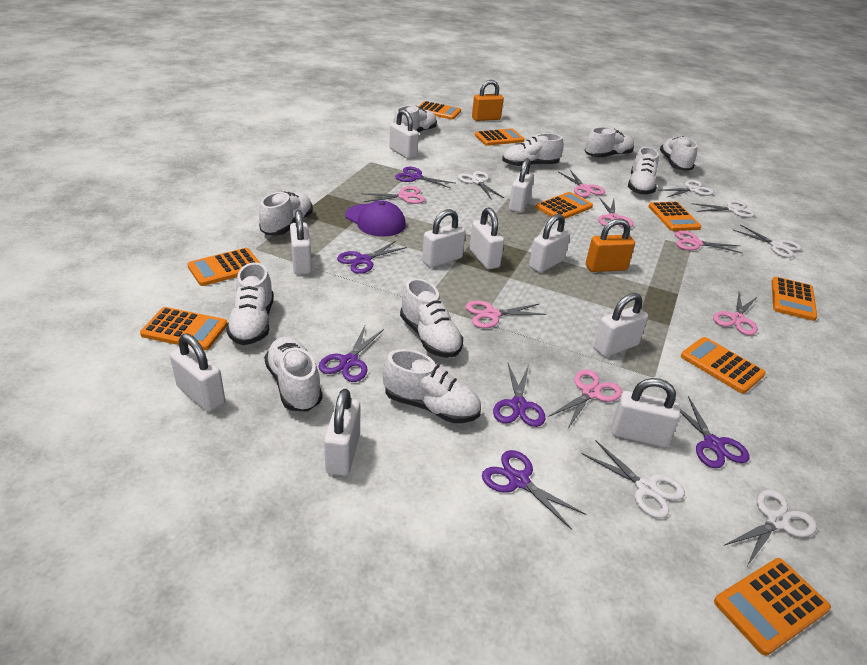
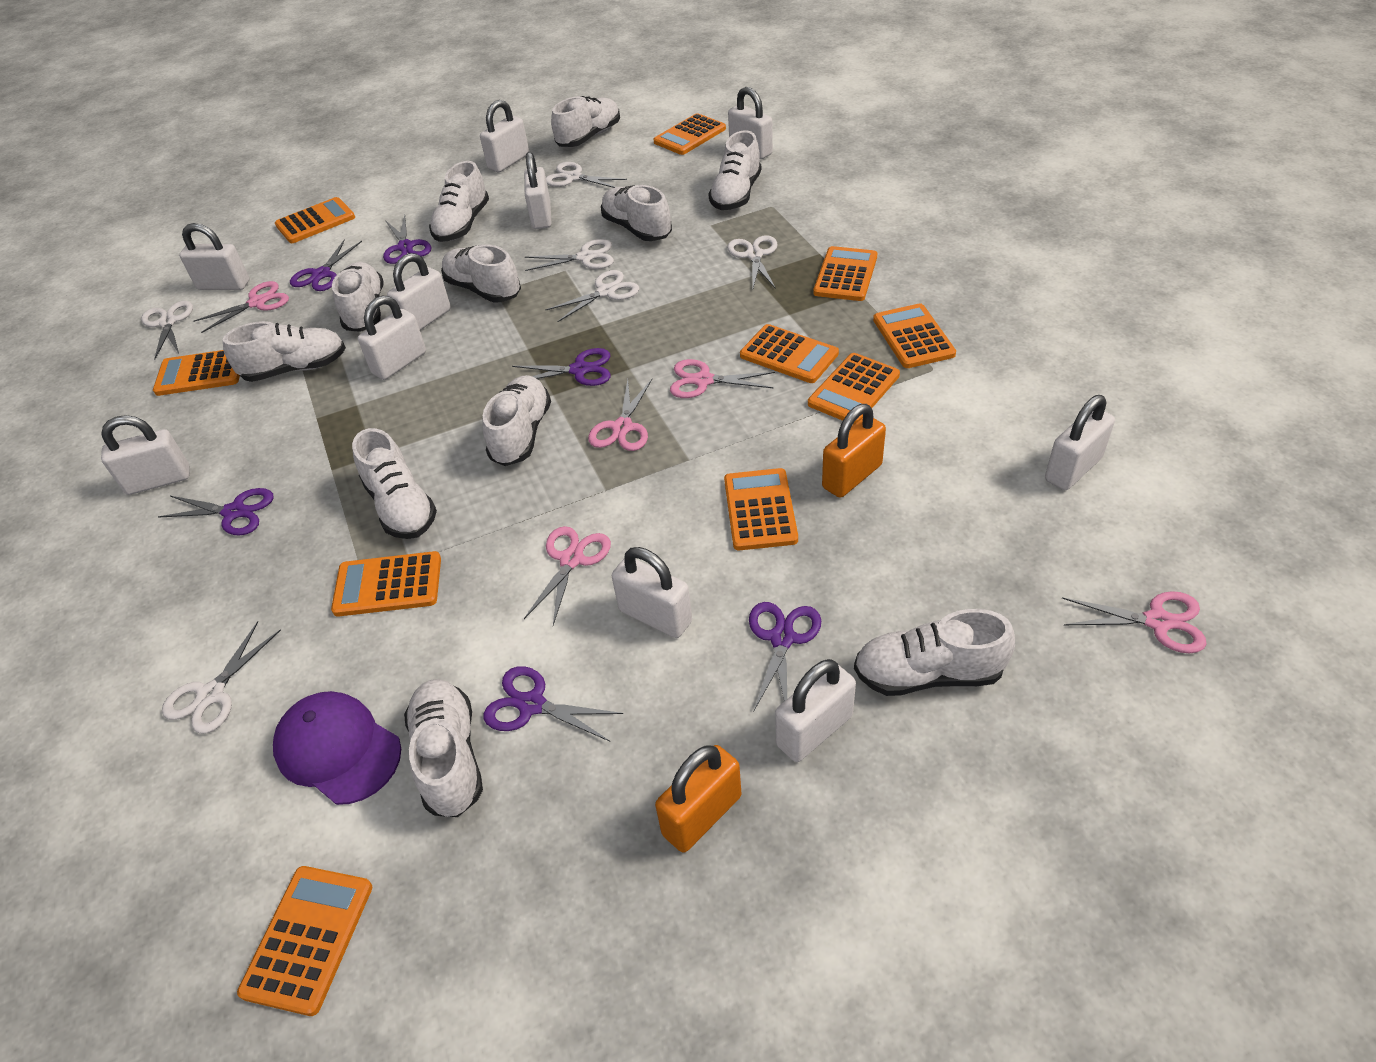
orange calculator: 9 -> 10
pink scissors: 7 -> 5
white shoe: 10 -> 11

